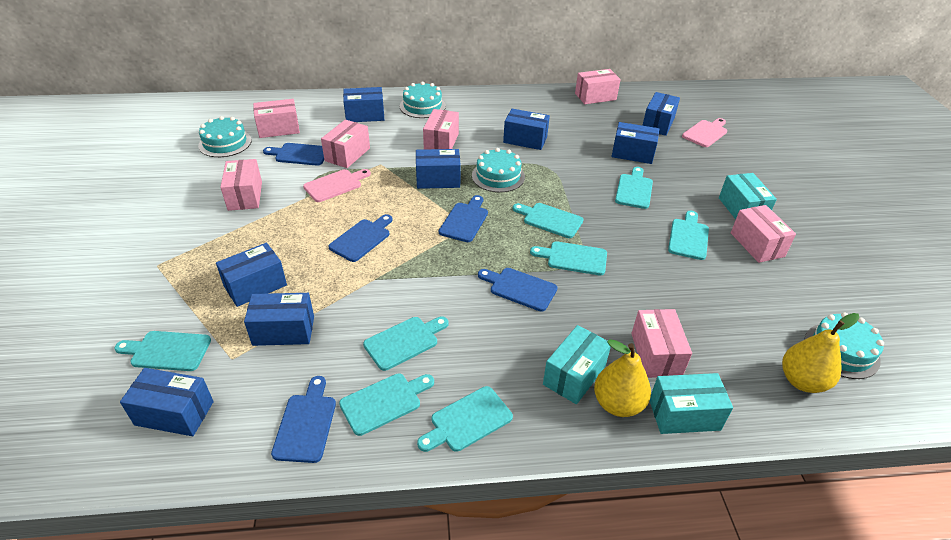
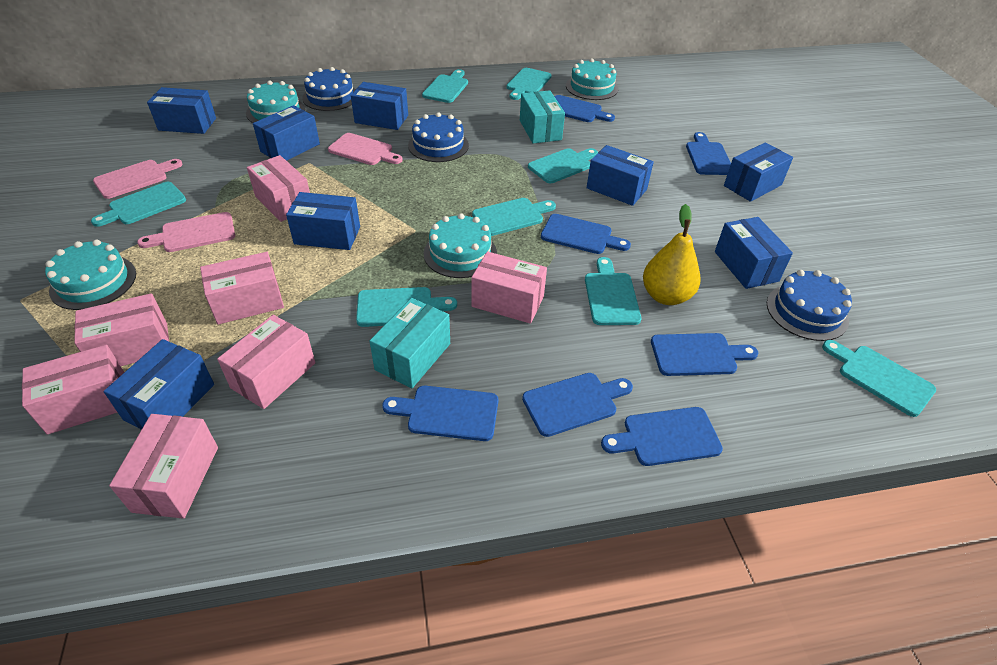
blue cake: 0 -> 3
blue cutting board: 5 -> 7
pink cutting board: 2 -> 3
turquoise box: 3 -> 2
yellow pear: 2 -> 1

